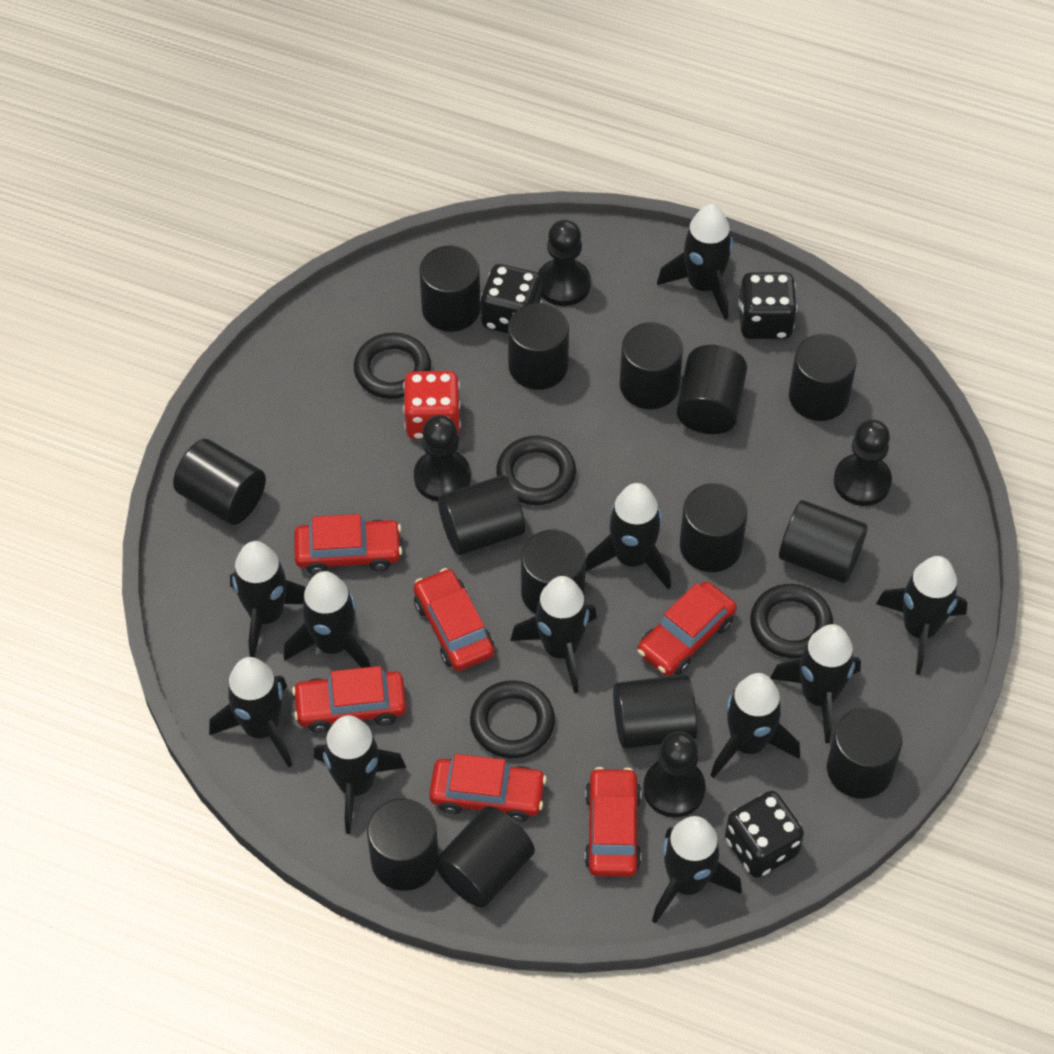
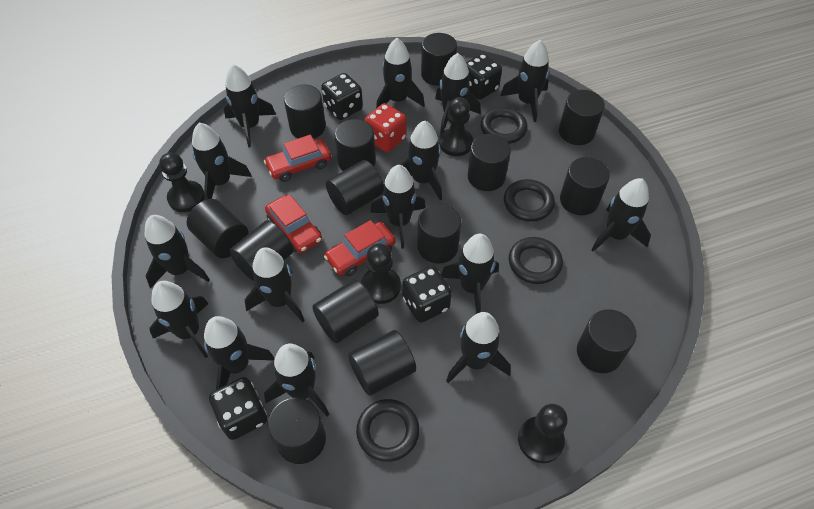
black dice: 3 -> 4
black rocket: 11 -> 15
red car: 6 -> 3

